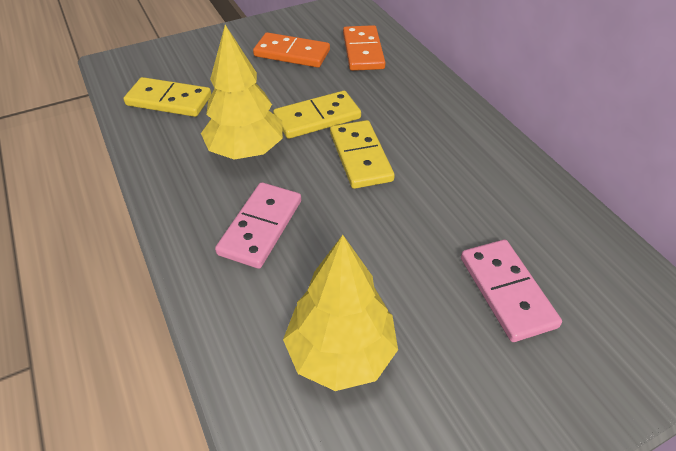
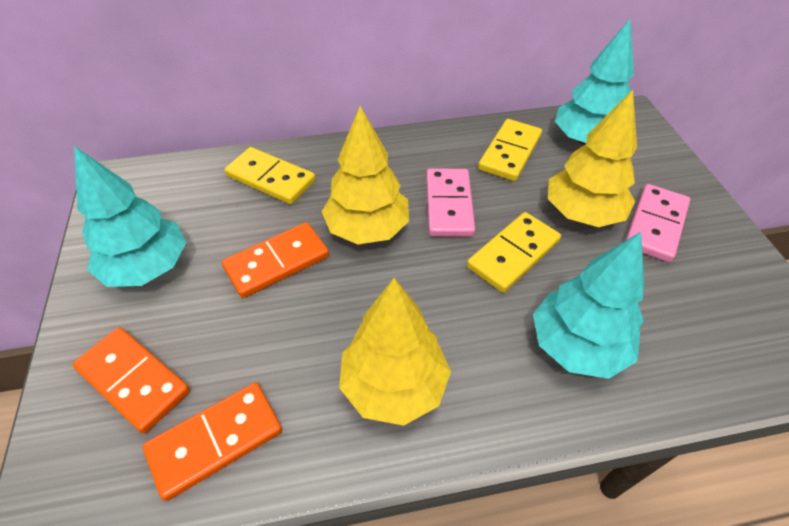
orange domino: 2 -> 3
turquoise tree: 0 -> 3
yellow tree: 2 -> 3

